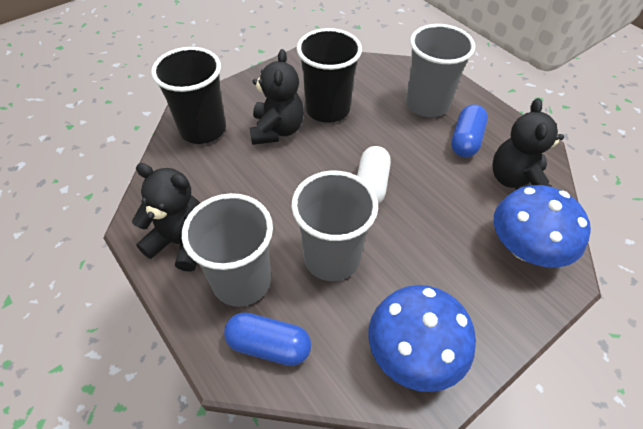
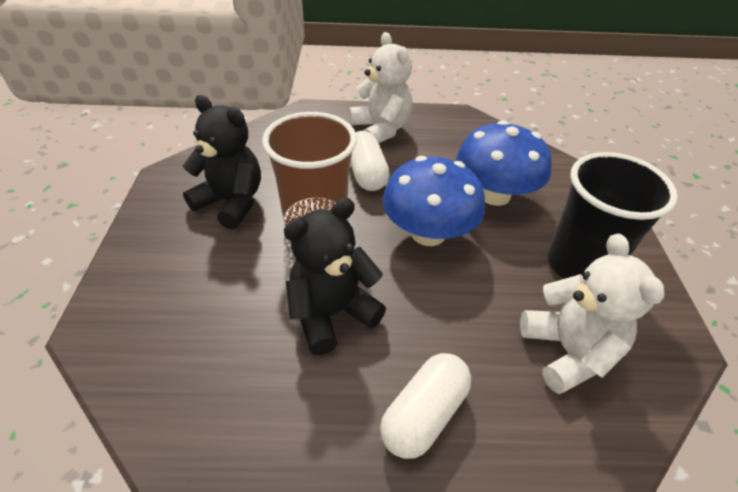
black cup: 2 -> 1
black teddy bear: 3 -> 2
blue capsule: 2 -> 0
brown cup: 0 -> 1
grey cup: 3 -> 0
white capsule: 1 -> 2
white teddy bear: 0 -> 2

